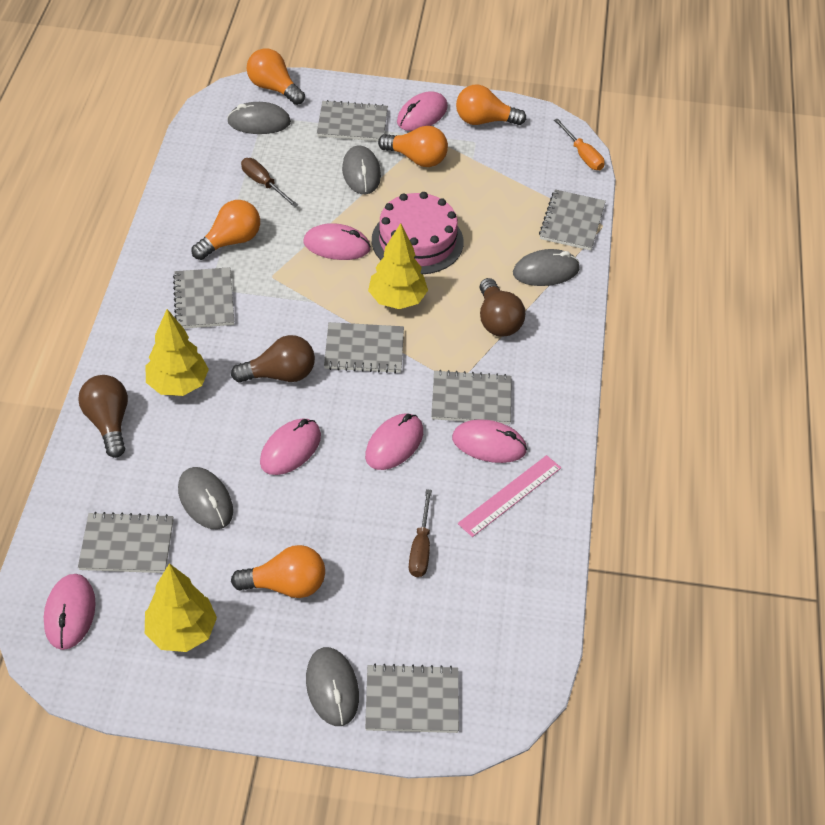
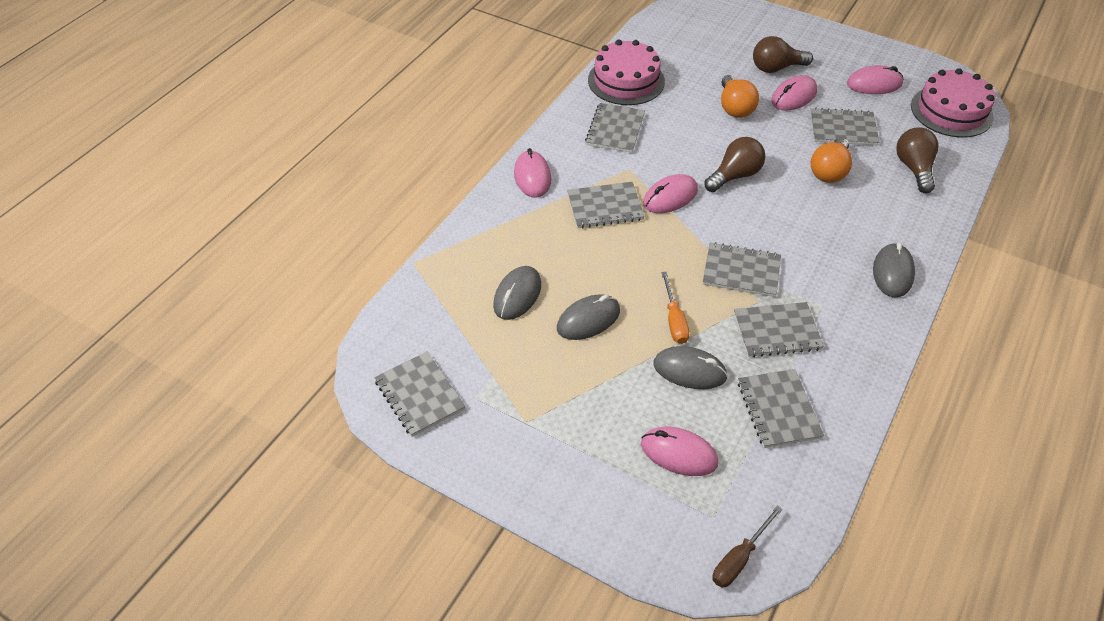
brown screwdriver: 2 -> 1
grey mouse: 5 -> 4
orange light bulb: 5 -> 2
pink cake: 1 -> 2
pink mouse: 6 -> 5
pink ruler: 1 -> 0
yellow tree: 3 -> 0

